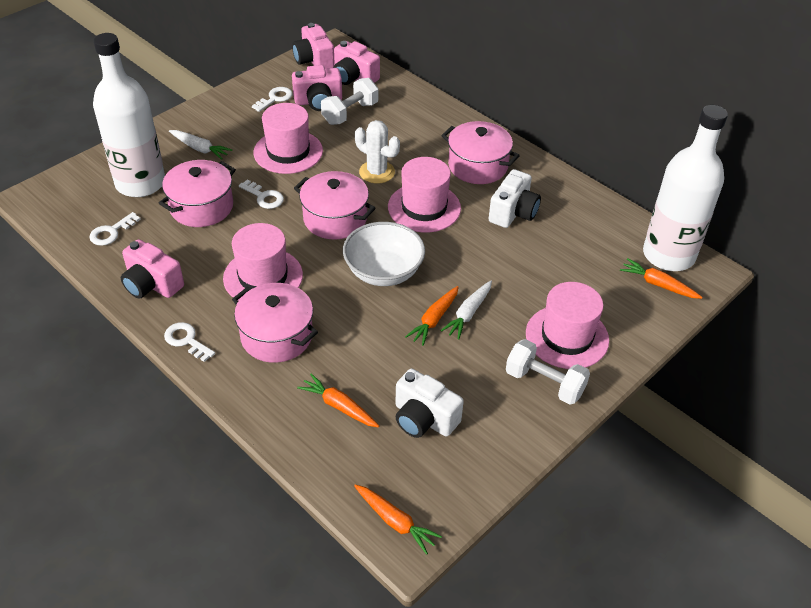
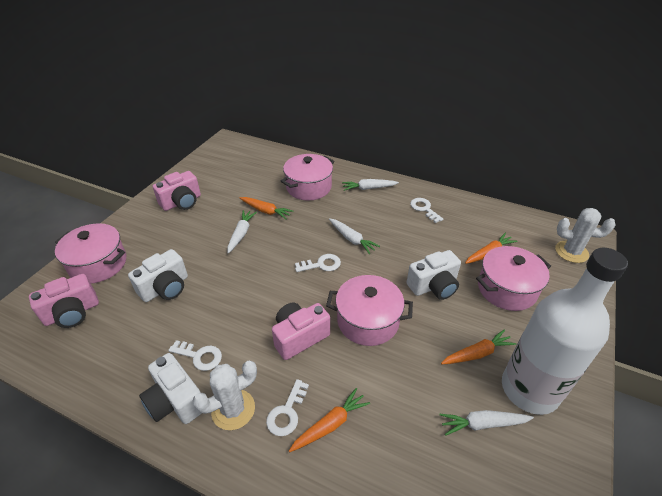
pink camera: 4 -> 3
pink hat: 4 -> 0
white bottle: 2 -> 1
white bowl: 1 -> 0
white cactus: 1 -> 2
white camera: 2 -> 3
white carrot: 2 -> 4
white dumbbell: 2 -> 0

